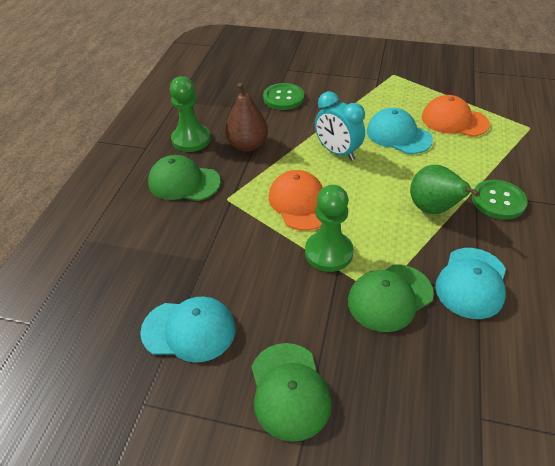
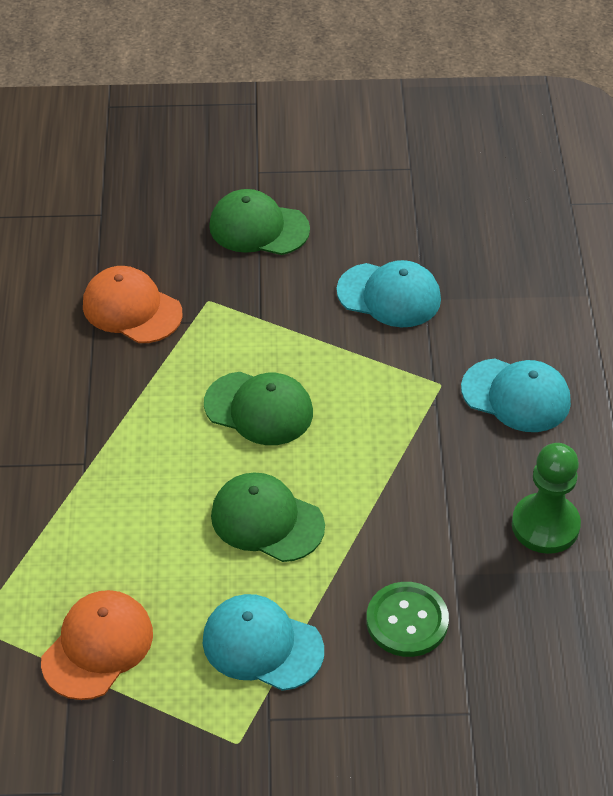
brown pear: 1 -> 0
green button: 2 -> 1
green pawn: 2 -> 1
green pear: 1 -> 0
turquoise clock: 1 -> 0

